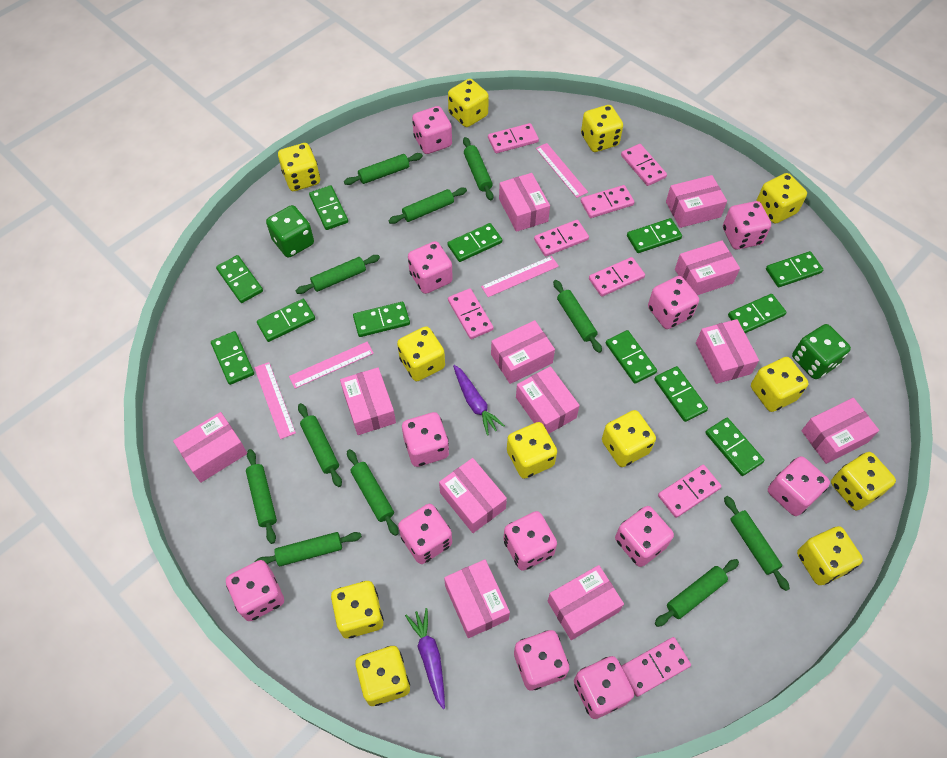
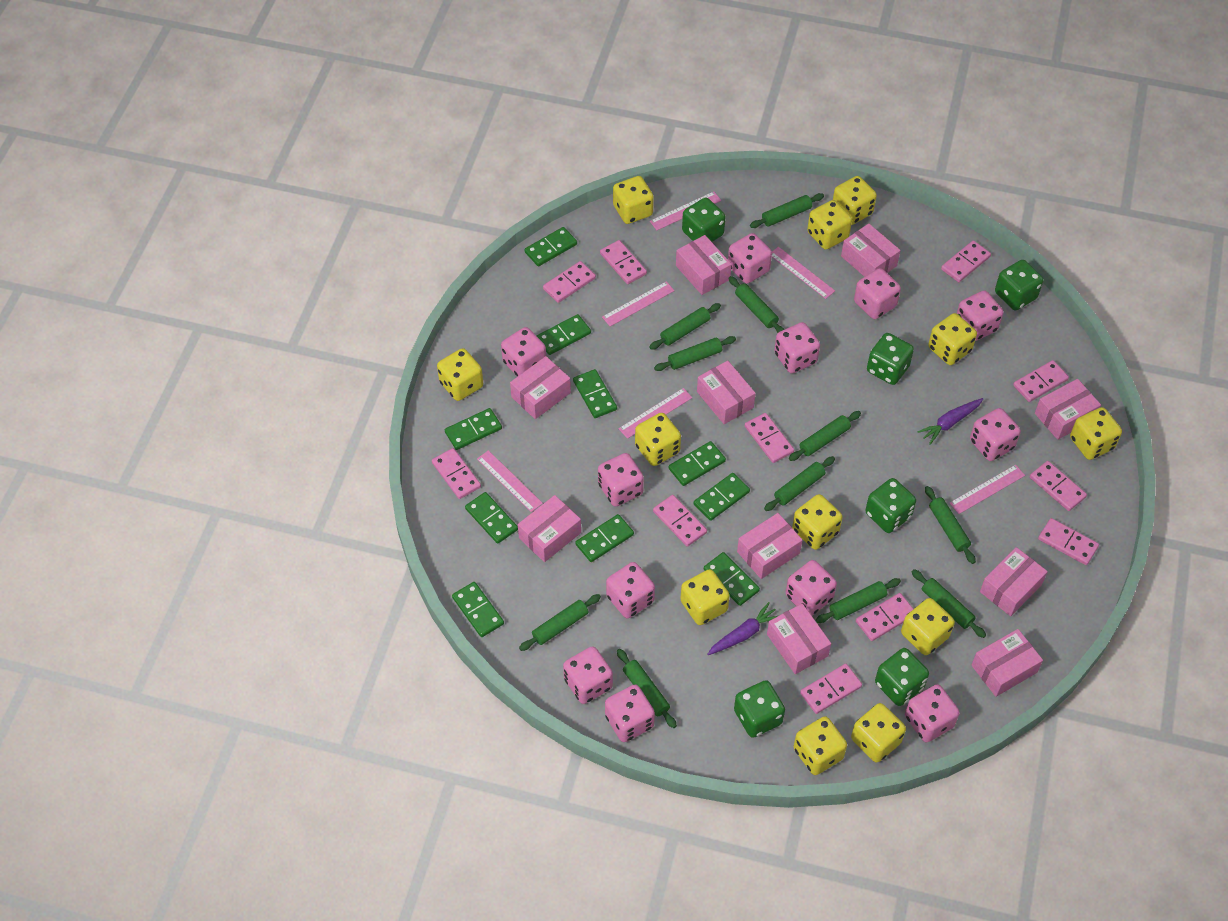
green dice: 2 -> 6
green domino: 12 -> 10
pink box: 12 -> 10
pink domino: 8 -> 11
pink ruler: 4 -> 6

